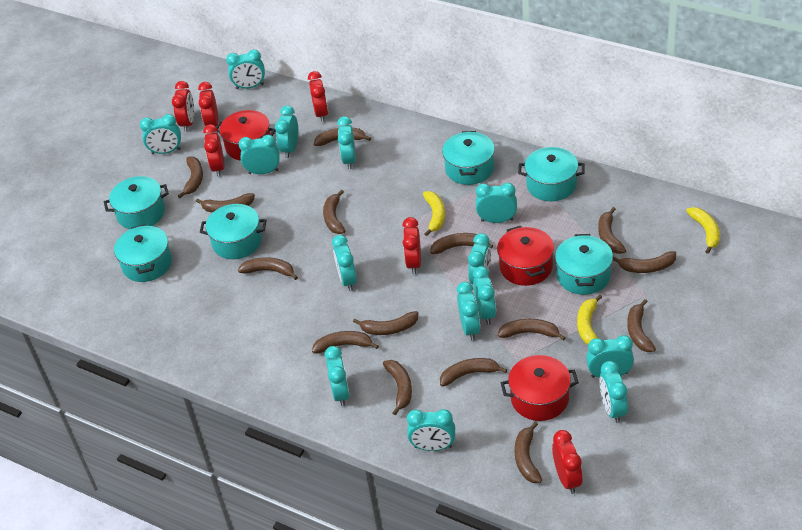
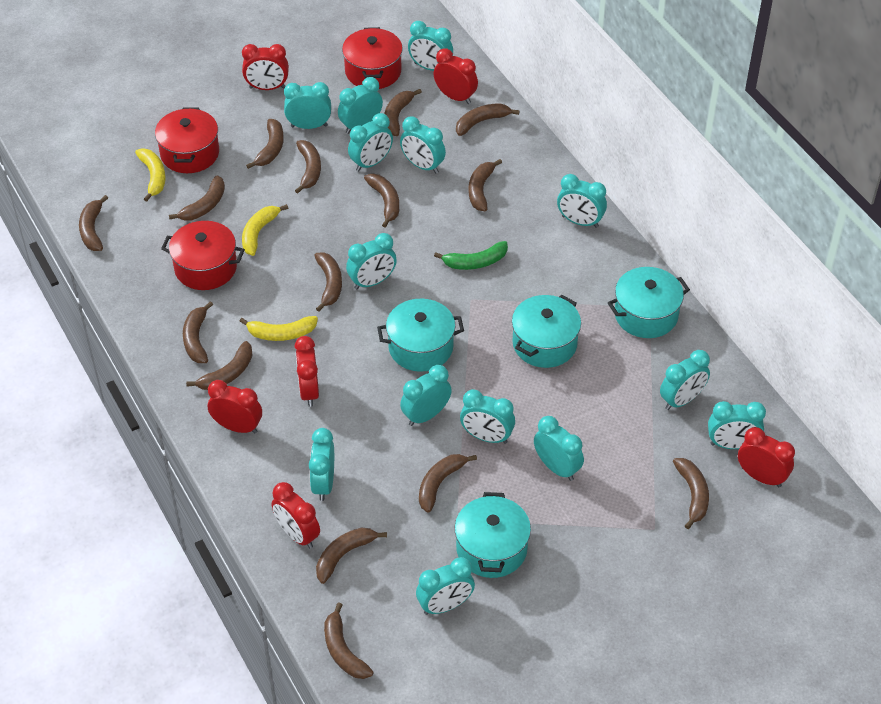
green banana: 0 -> 1
turquoise pot: 6 -> 4

